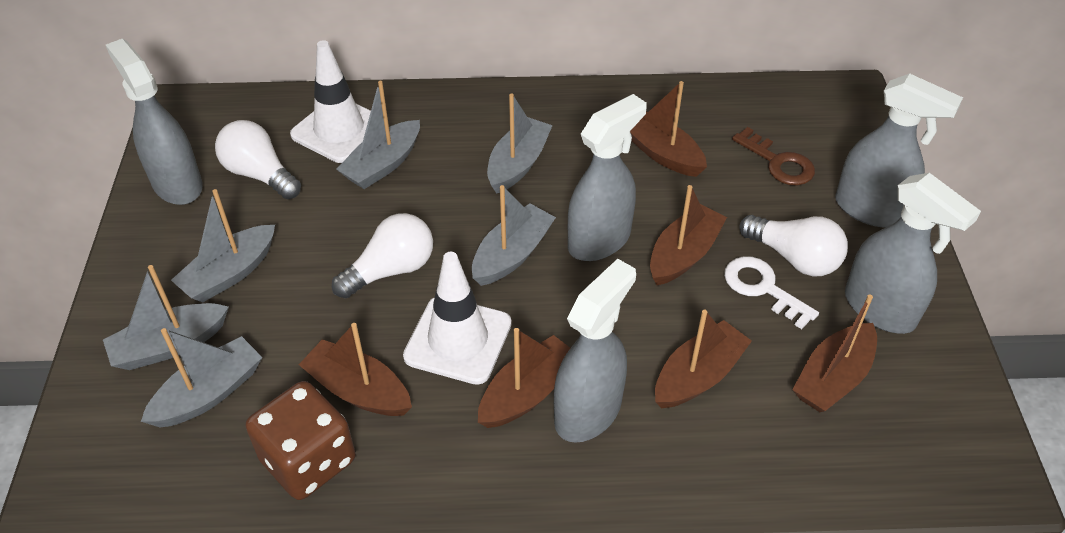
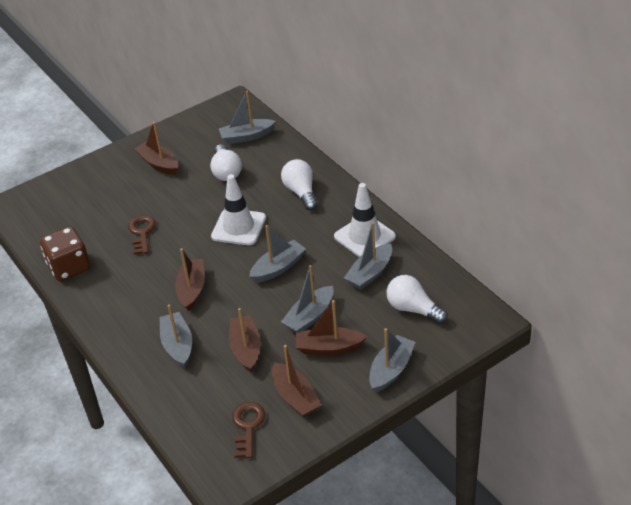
brown boat: 6 -> 5
brown key: 1 -> 2
grey spray bottle: 5 -> 0
white key: 1 -> 0

